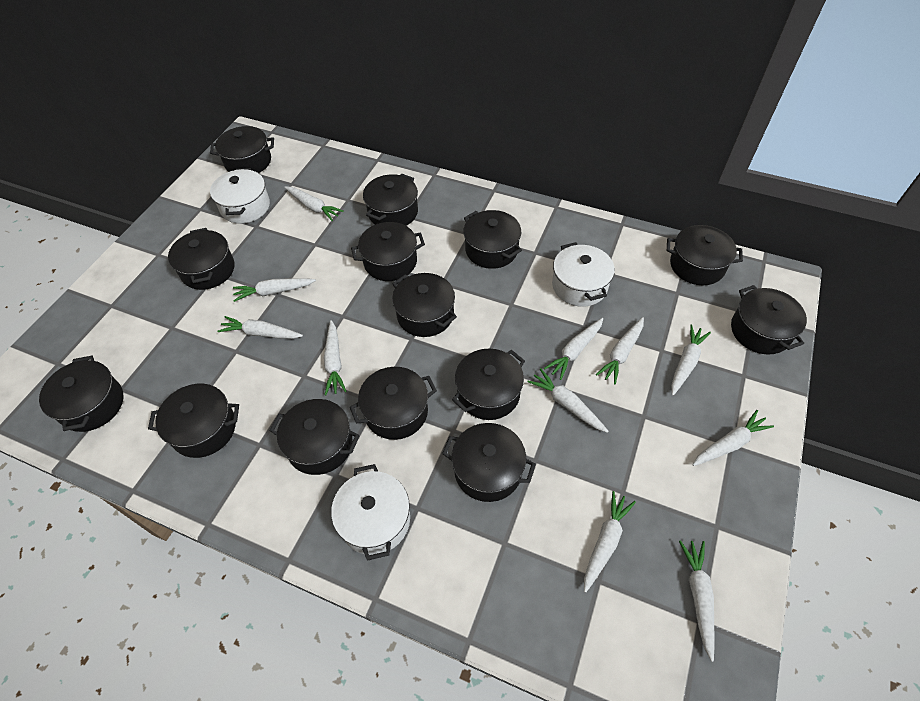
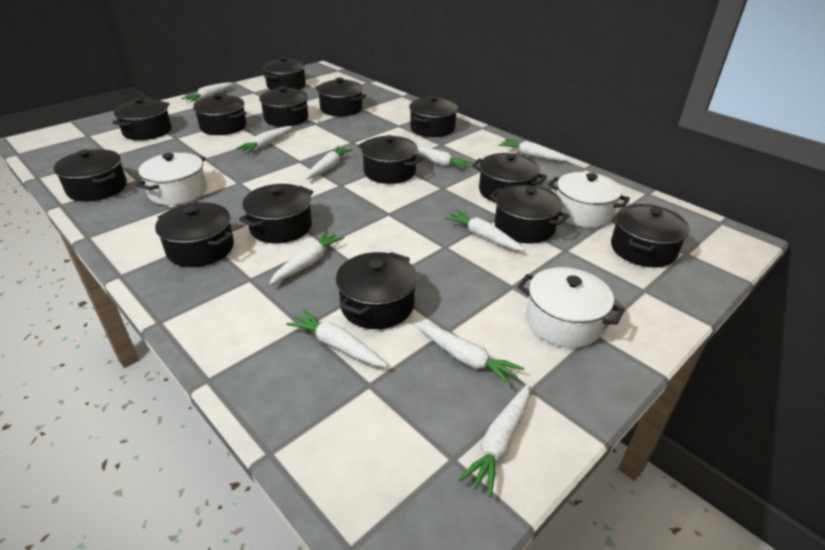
white carrot: 11 -> 10

